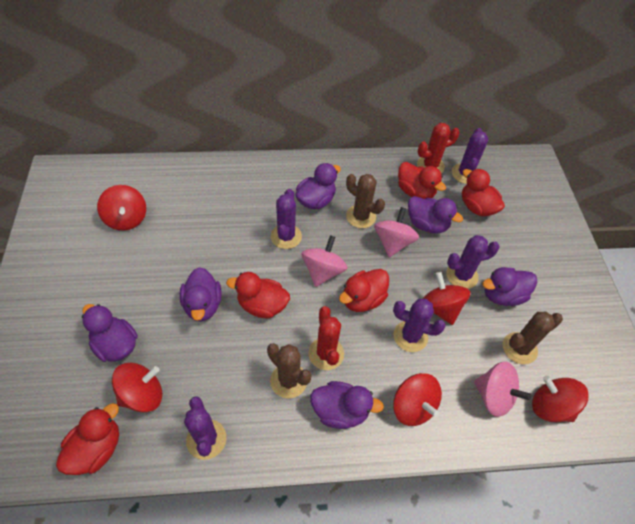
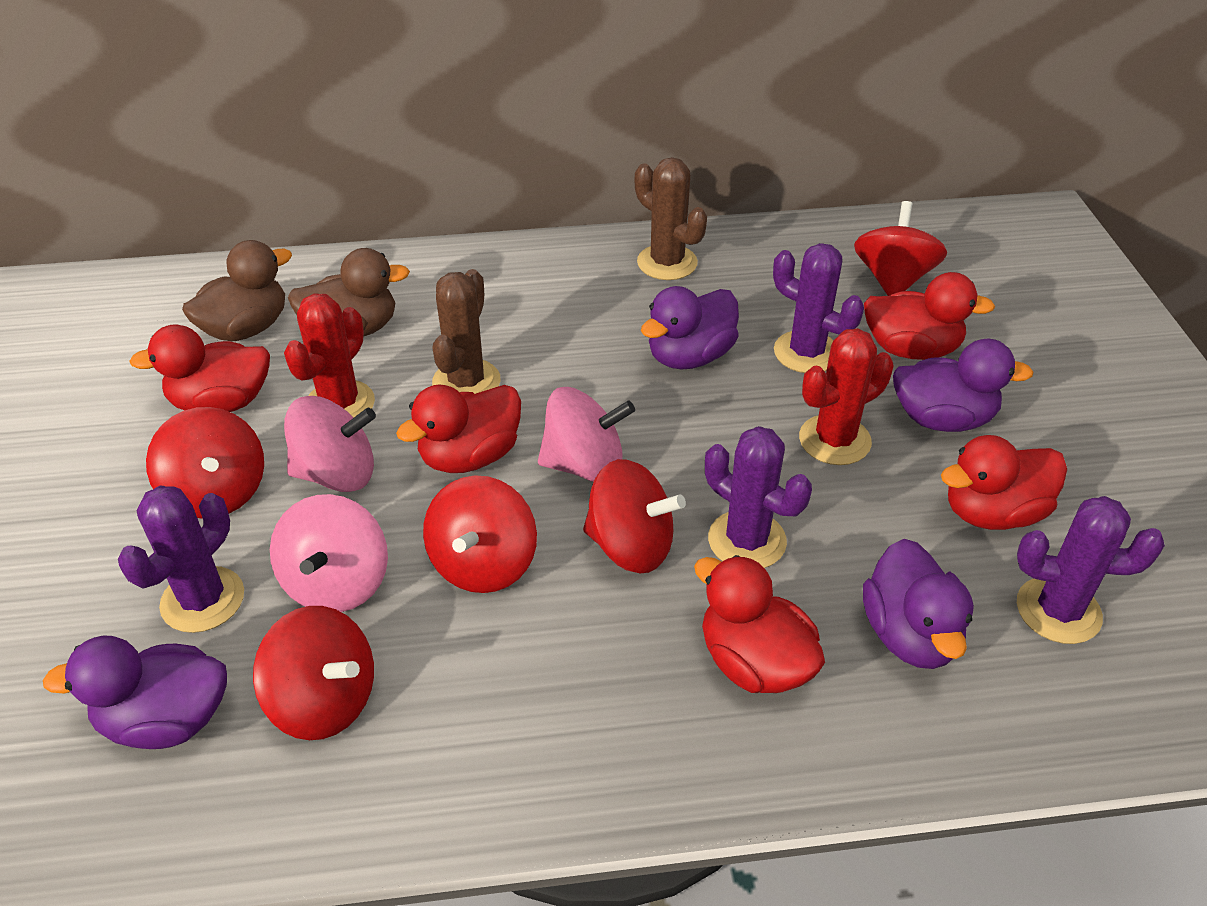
brown cactus: 3 -> 2
brown duck: 0 -> 2
purple cactus: 5 -> 4
purple duck: 6 -> 4

